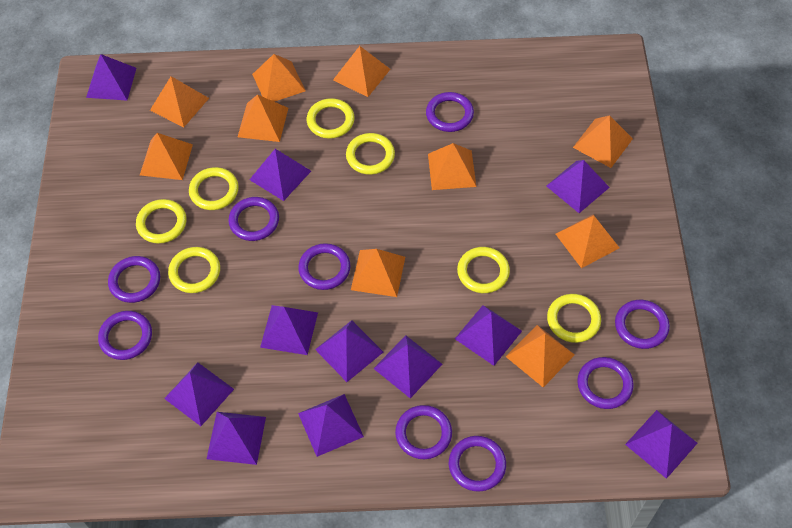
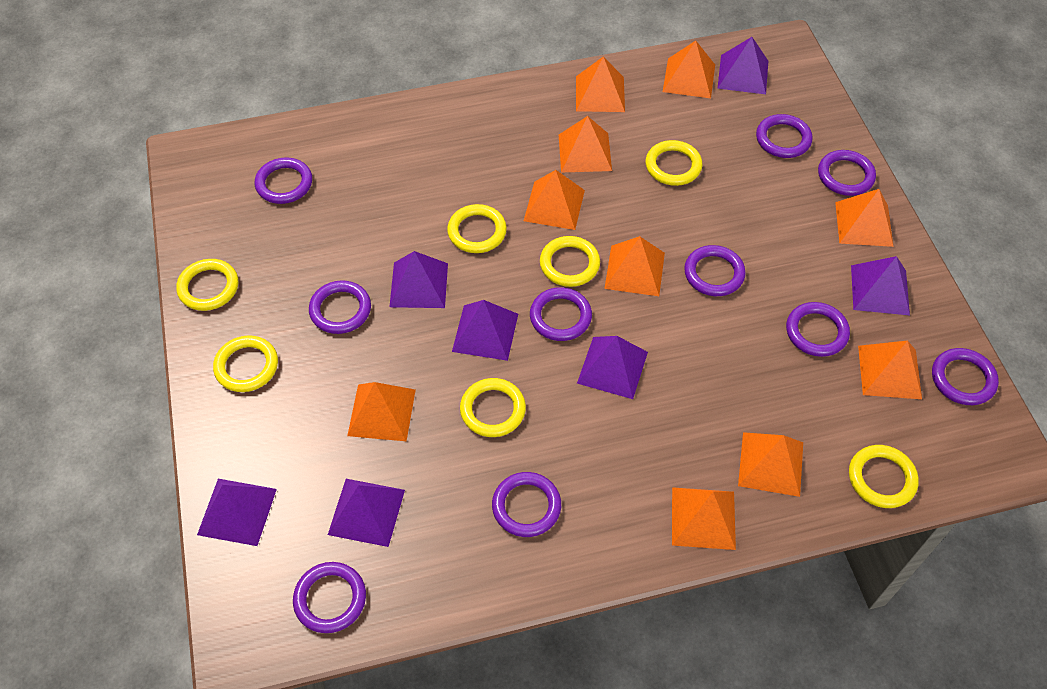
purple pyramid: 11 -> 7
purple ring: 9 -> 10

